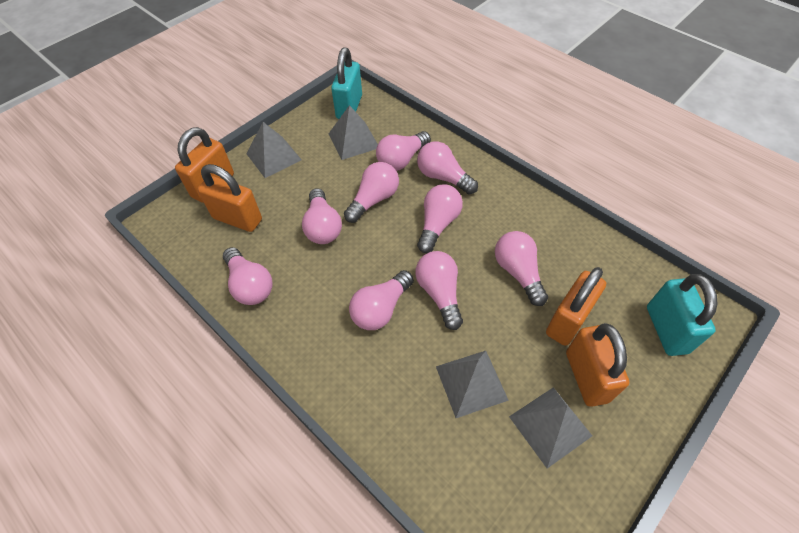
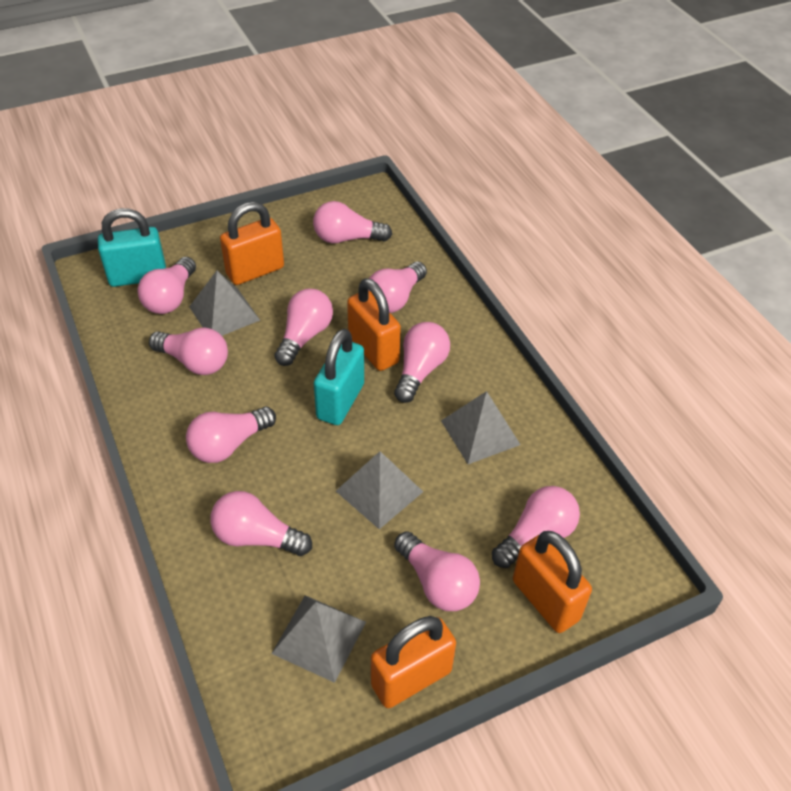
pink light bulb: 9 -> 10

